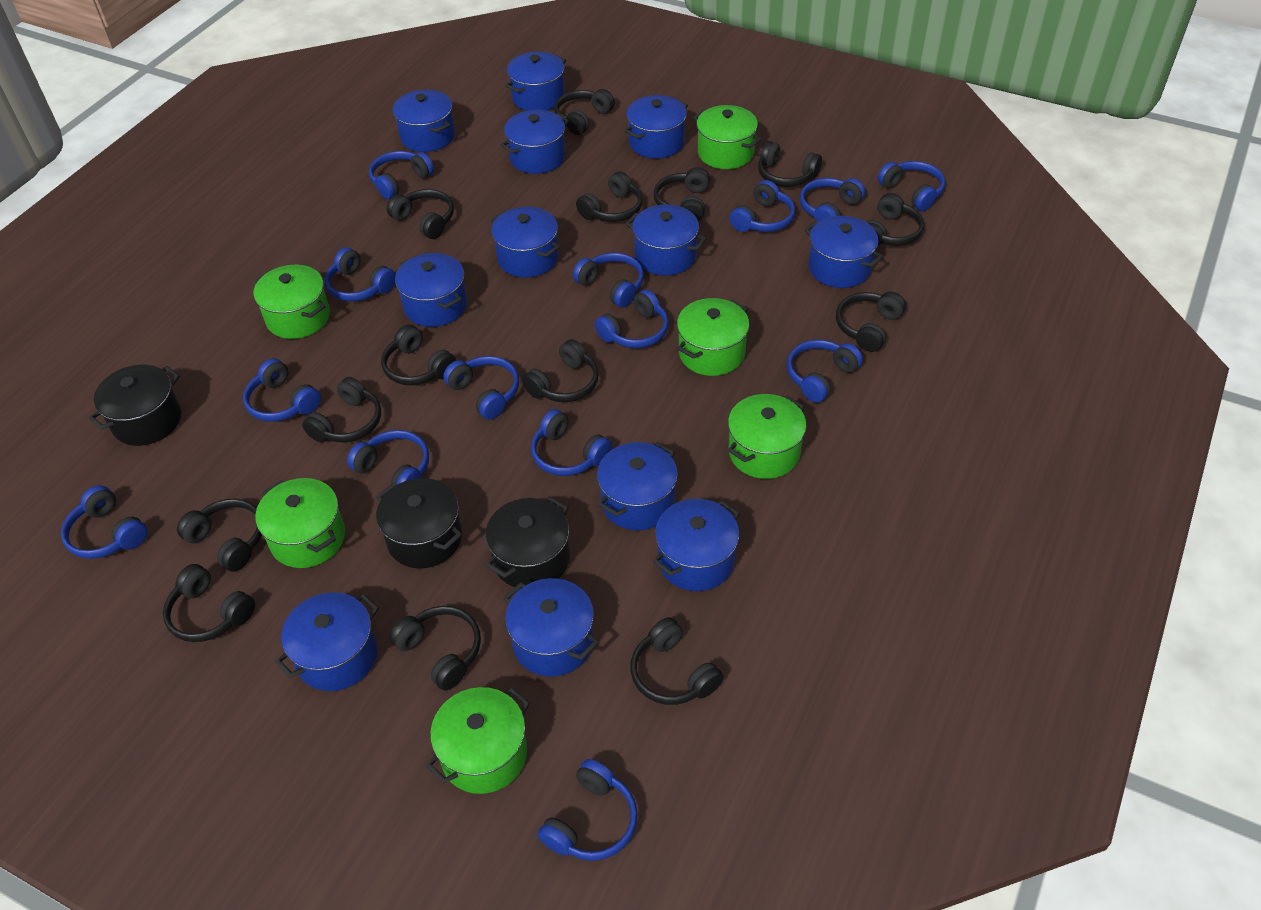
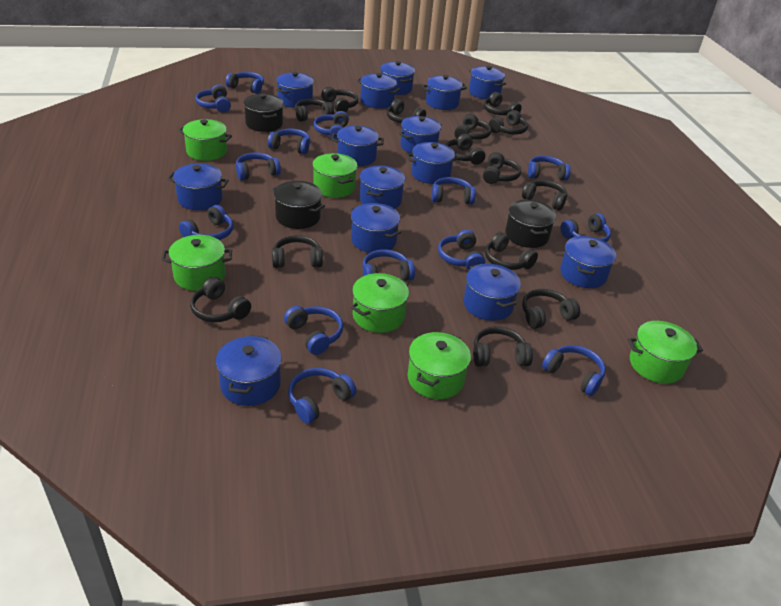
blue pot: 12 -> 14

